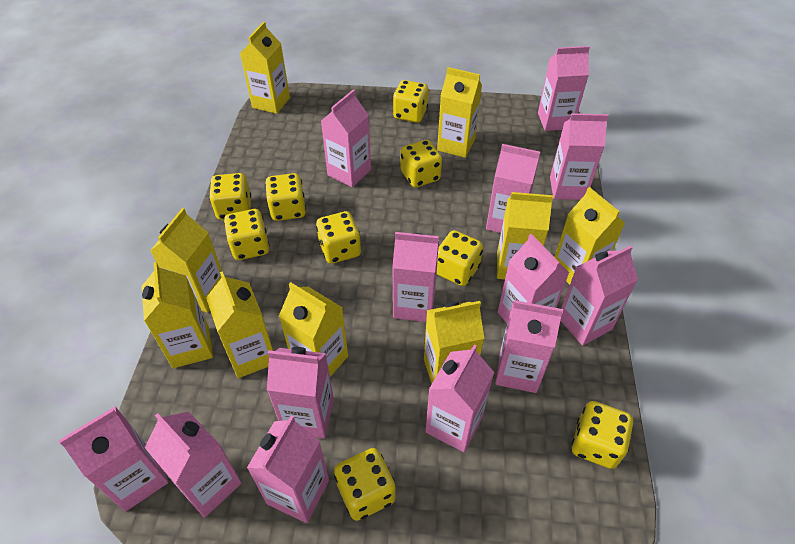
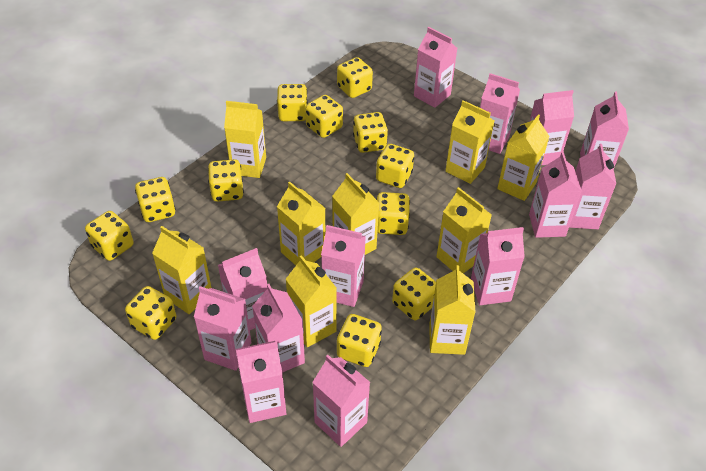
yellow dice: 9 -> 12

